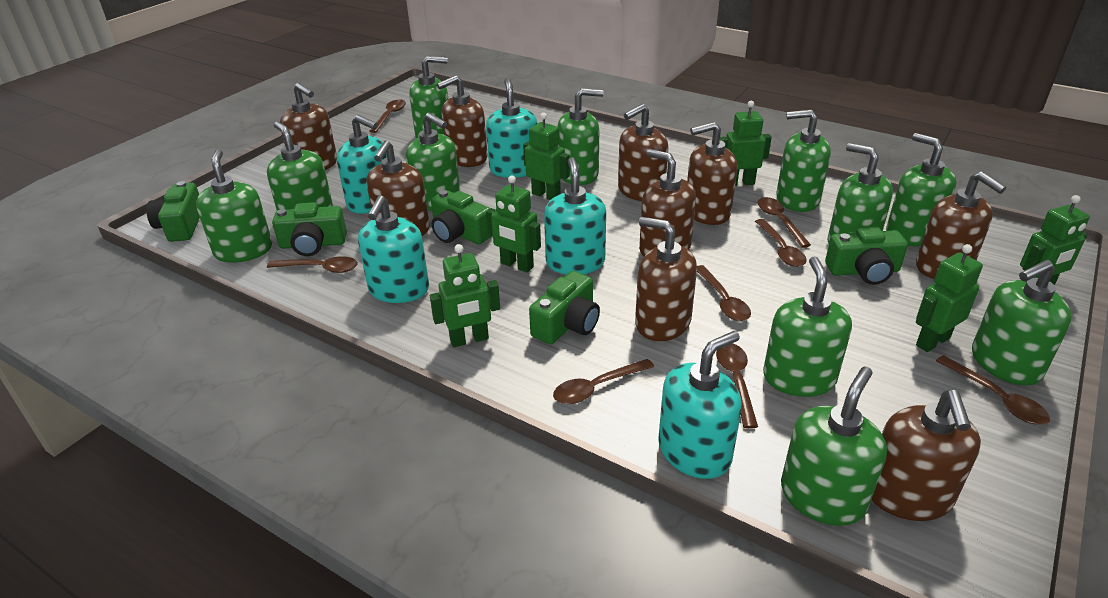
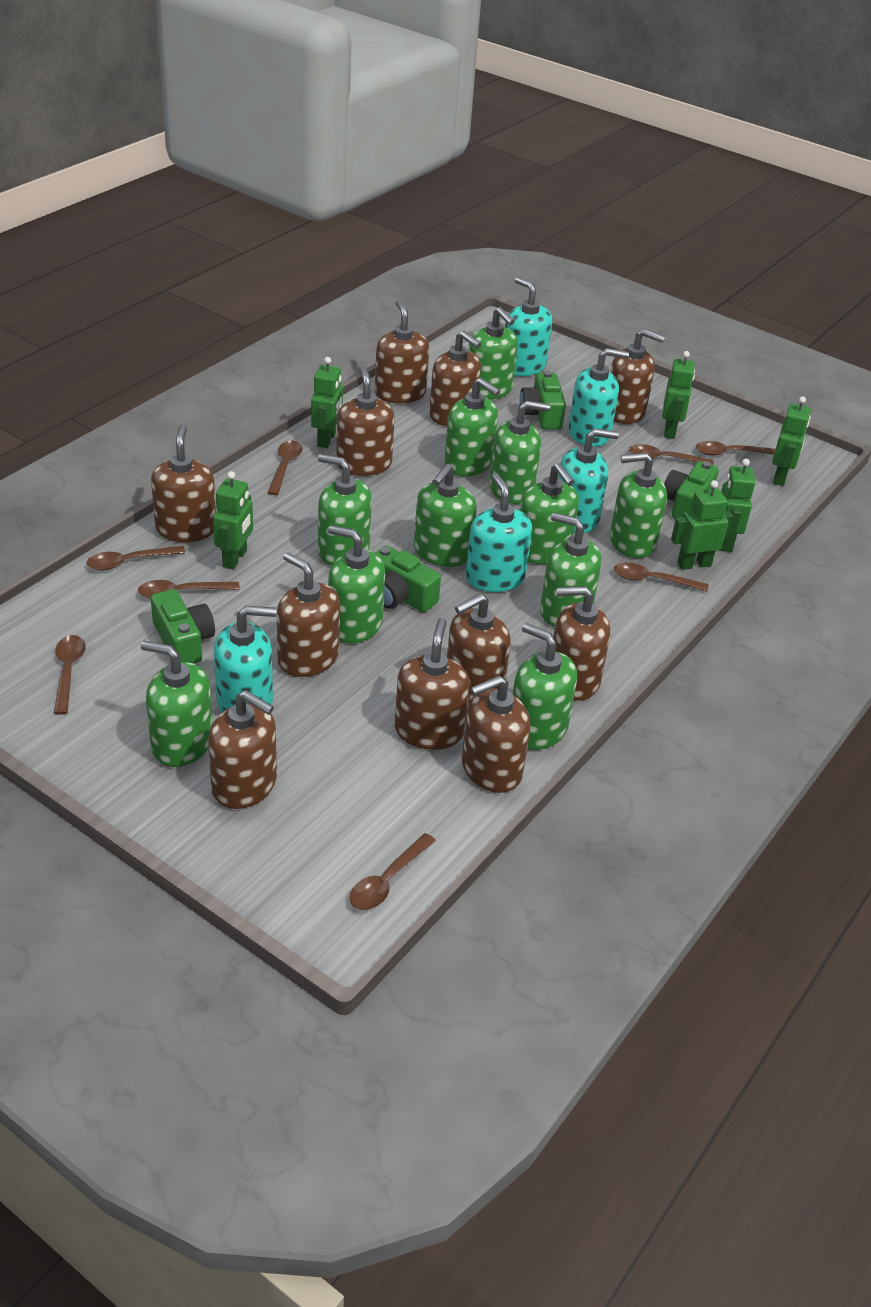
brown soap dispenser: 9 -> 11
green camera: 5 -> 4

